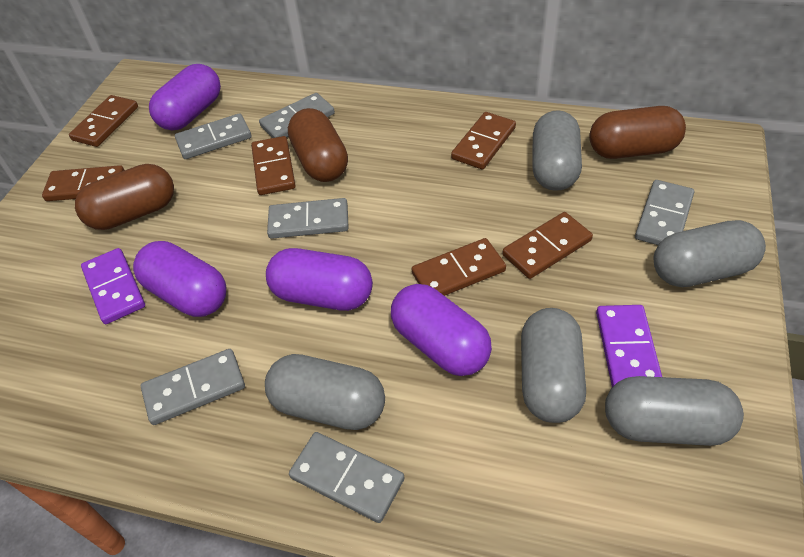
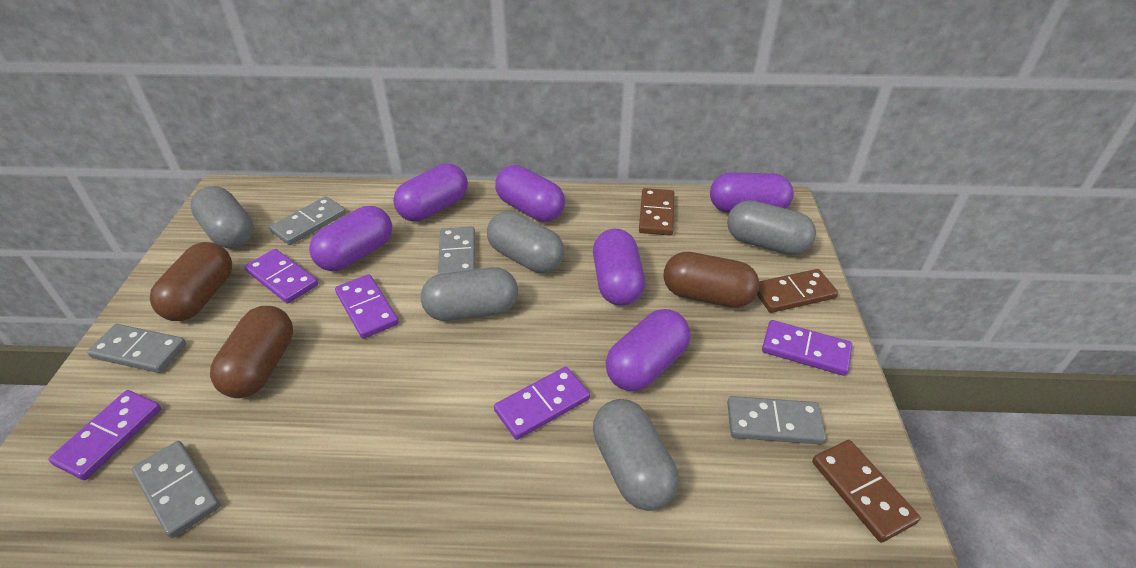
brown domino: 6 -> 3
grey domino: 6 -> 5
purple capsule: 4 -> 6
purple domino: 2 -> 5

